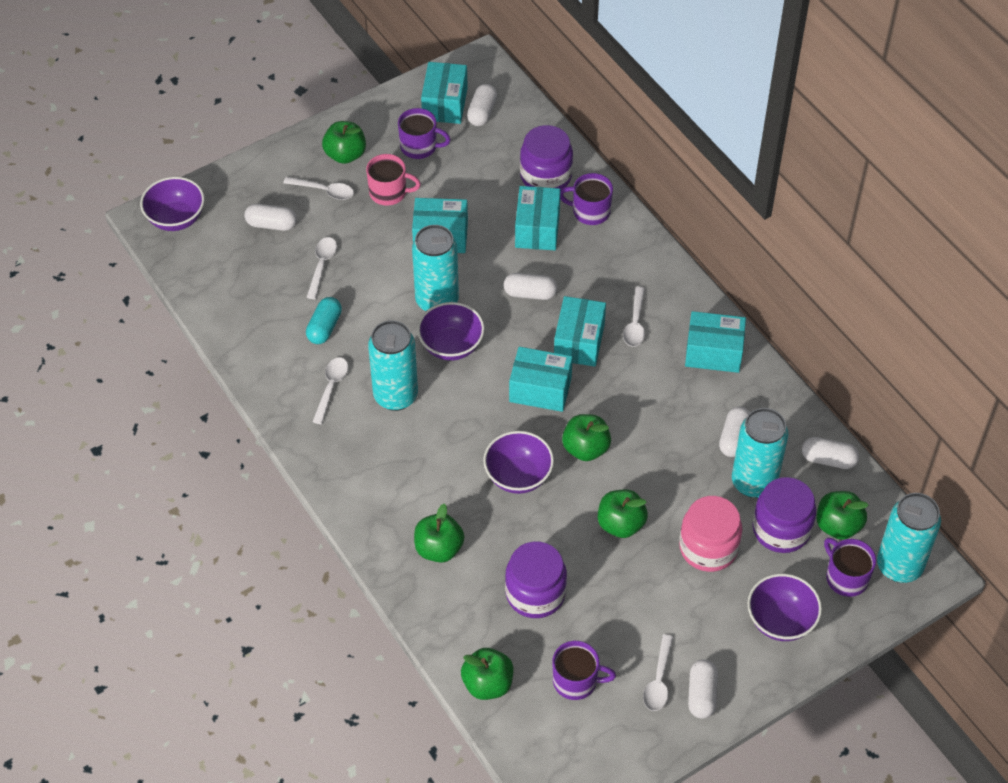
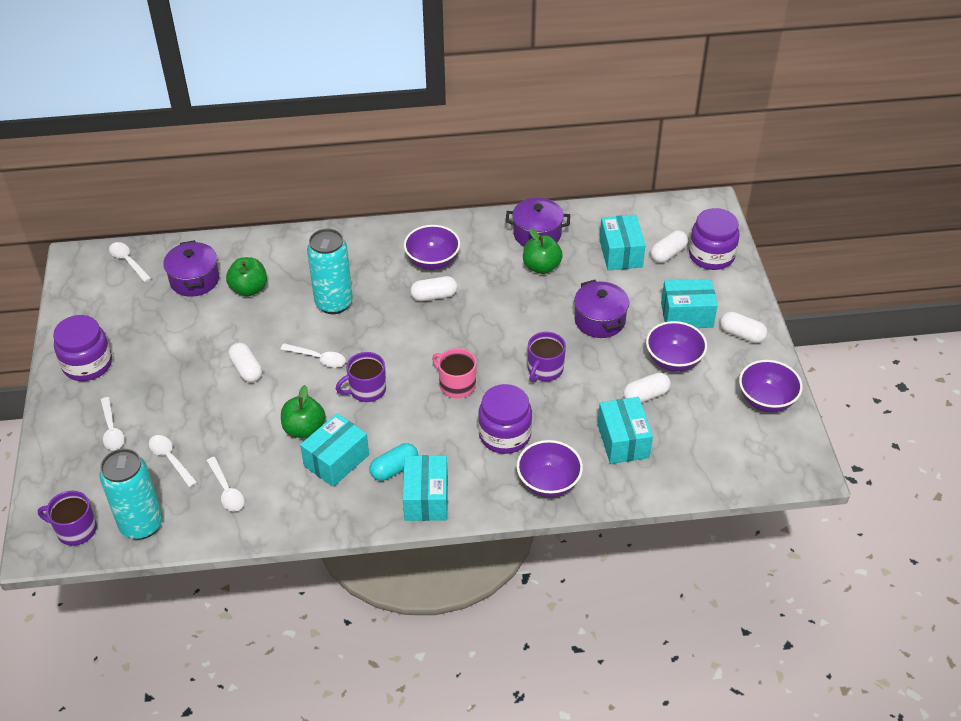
green apple: 6 -> 3
pink jar: 1 -> 0
purple mug: 4 -> 3
purple pot: 0 -> 3
turquoise box: 6 -> 5
turquoise can: 4 -> 2
white capsule: 6 -> 5

